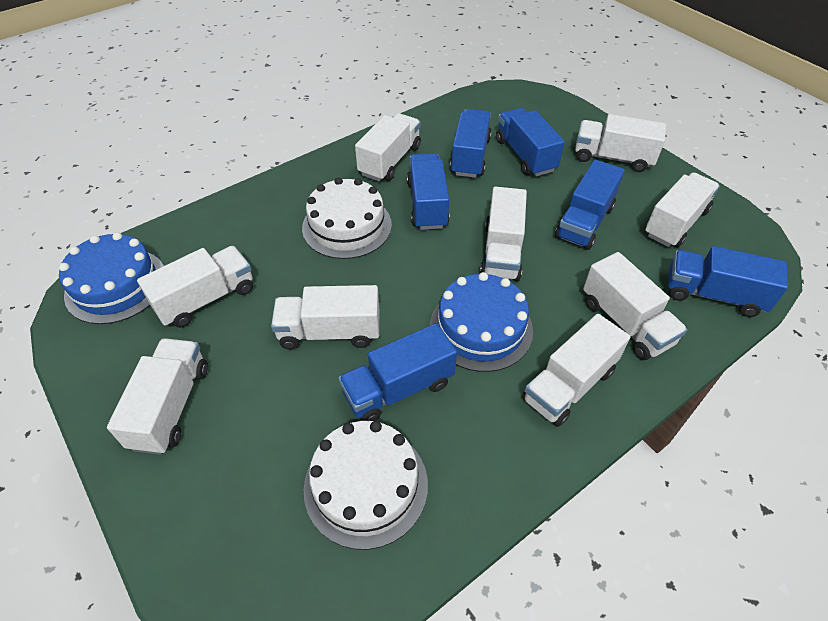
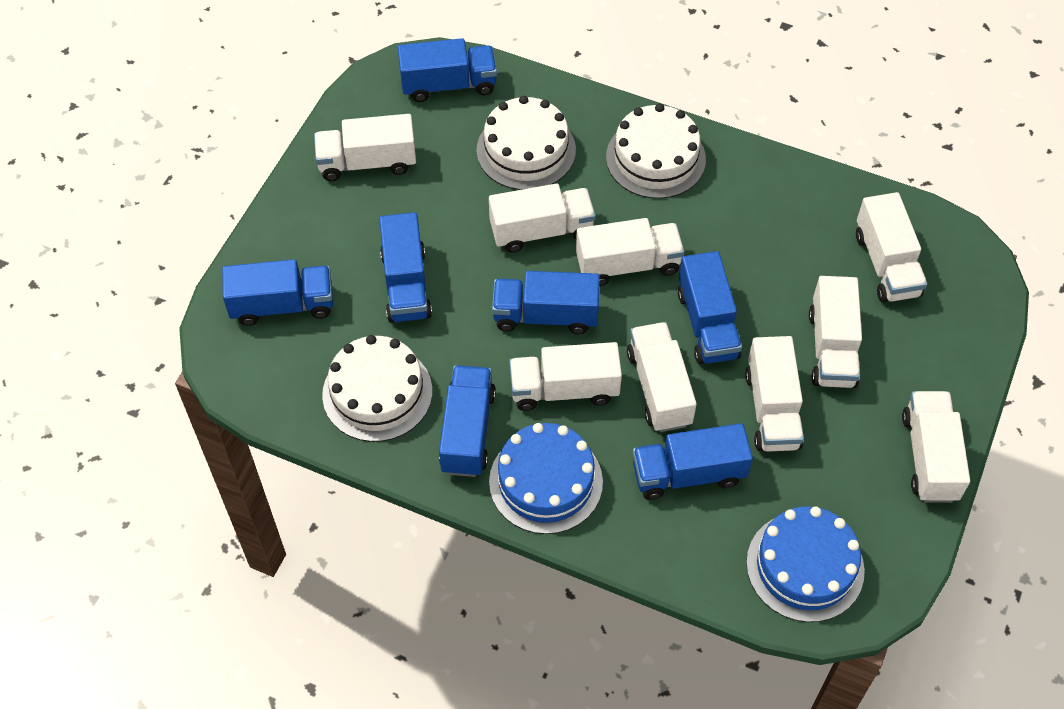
blue truck: 6 -> 7
white cake: 2 -> 3

